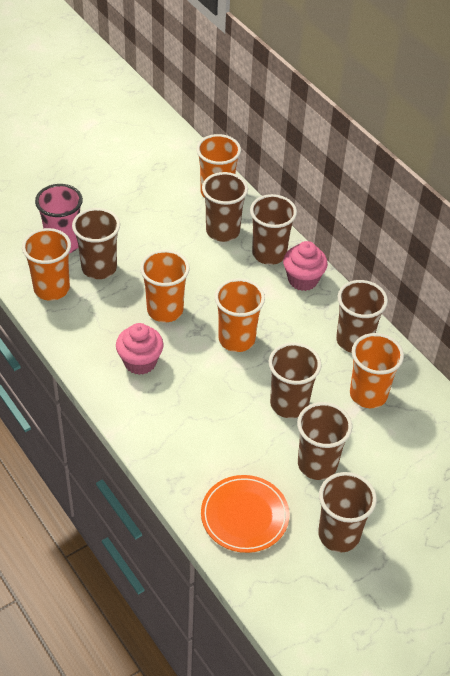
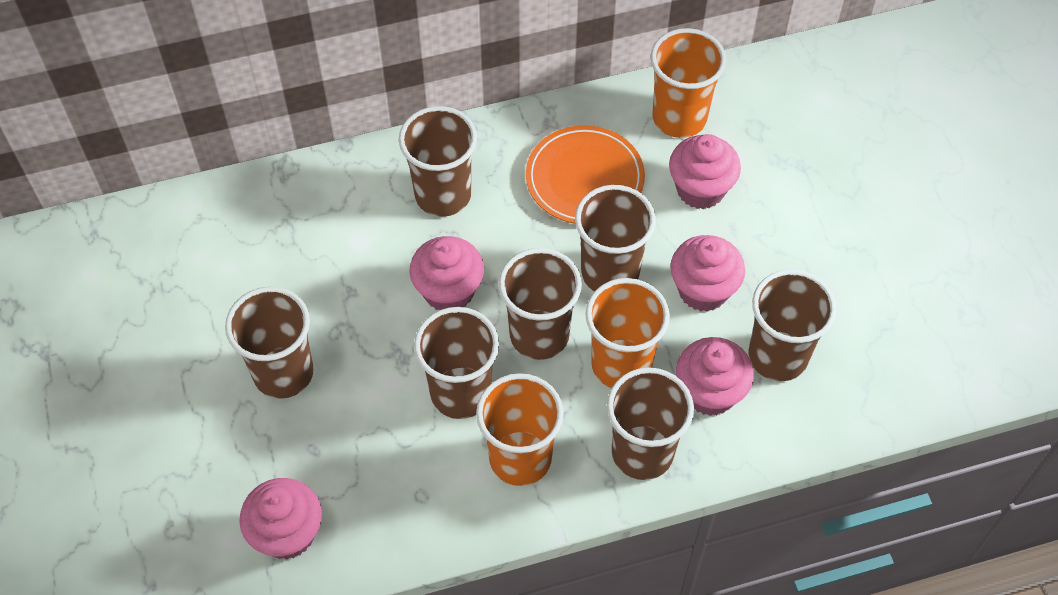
orange cup: 5 -> 3
pink cup: 1 -> 0
pink cupcake: 2 -> 5

